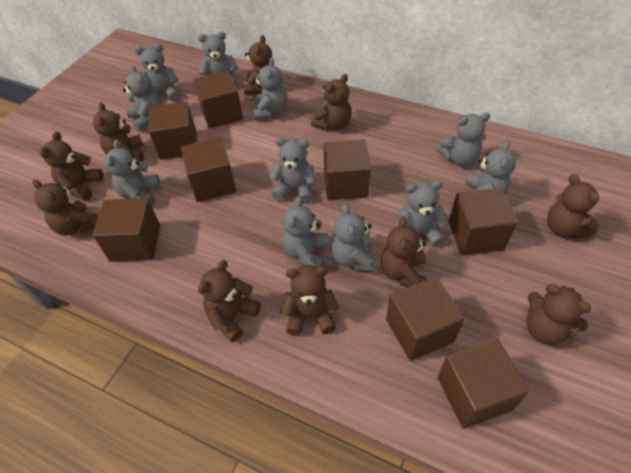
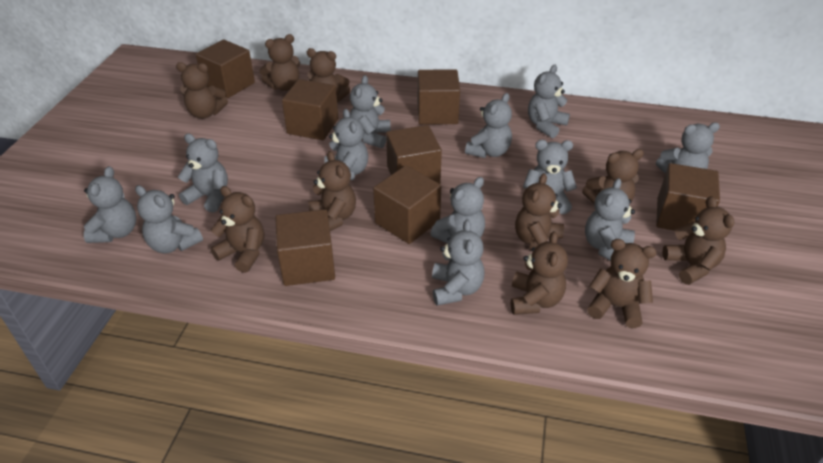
brown cube: 8 -> 7
grey teddy bear: 11 -> 12

